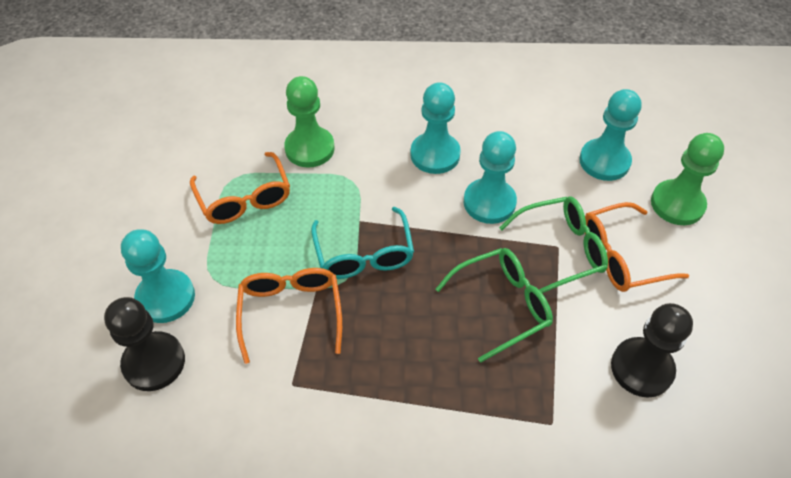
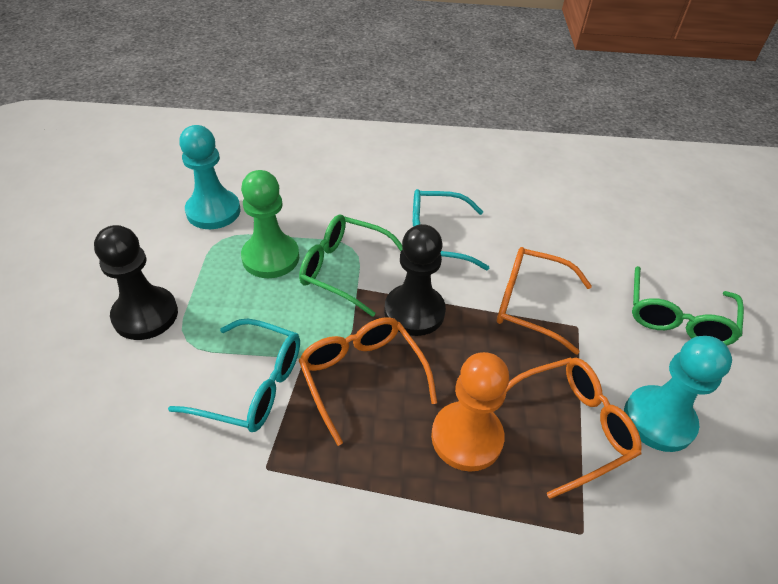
green pawn: 2 -> 1
orange pawn: 0 -> 1
turquoise glasses: 1 -> 2
turquoise pawn: 4 -> 2

